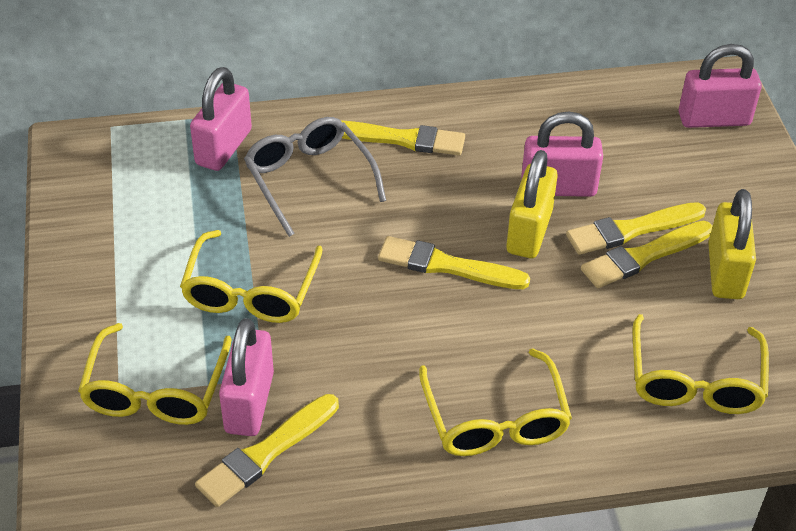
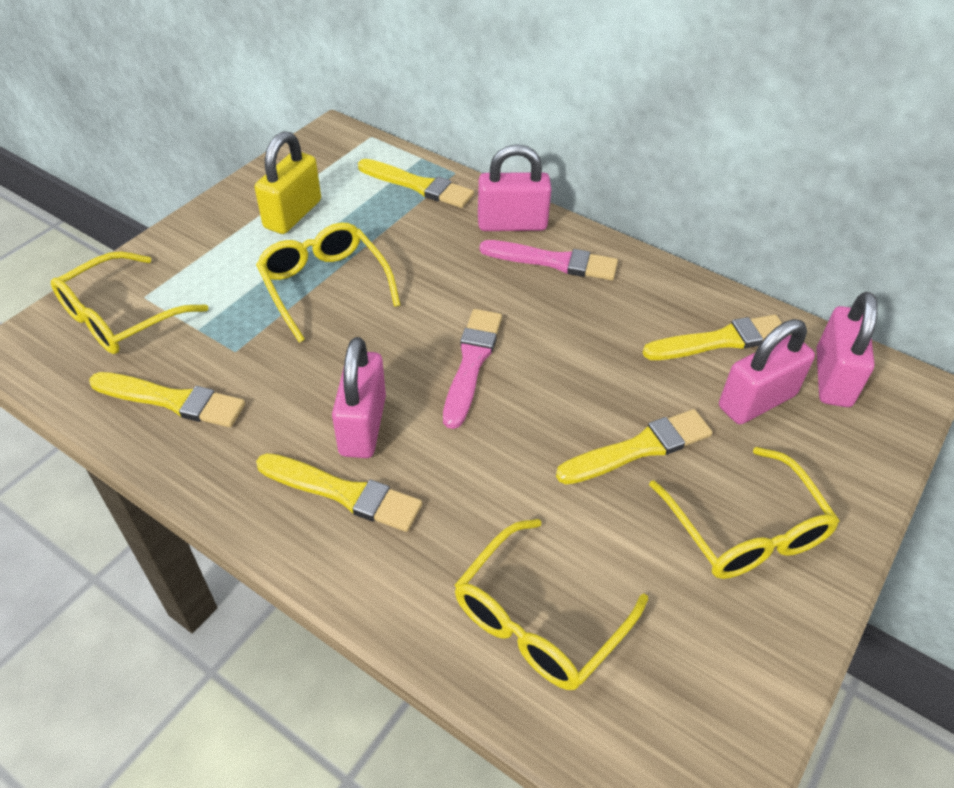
grey glasses: 1 -> 0
pink brush: 0 -> 2
yellow padlock: 2 -> 1

